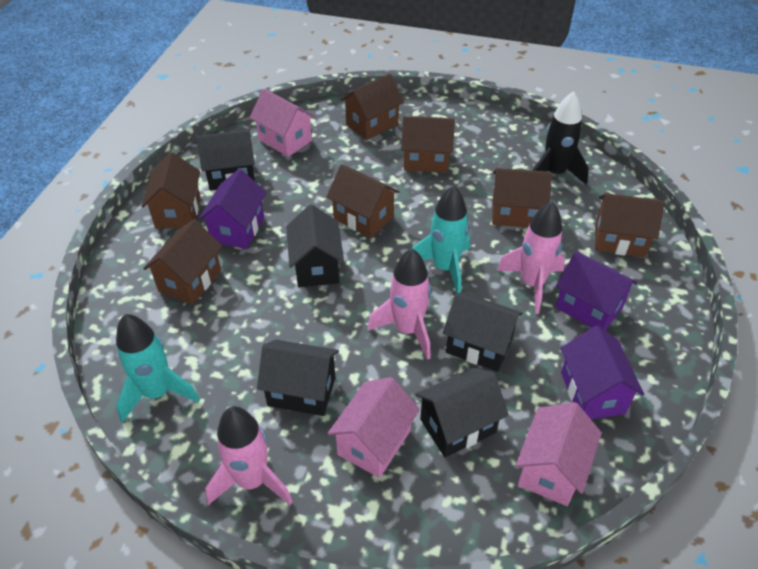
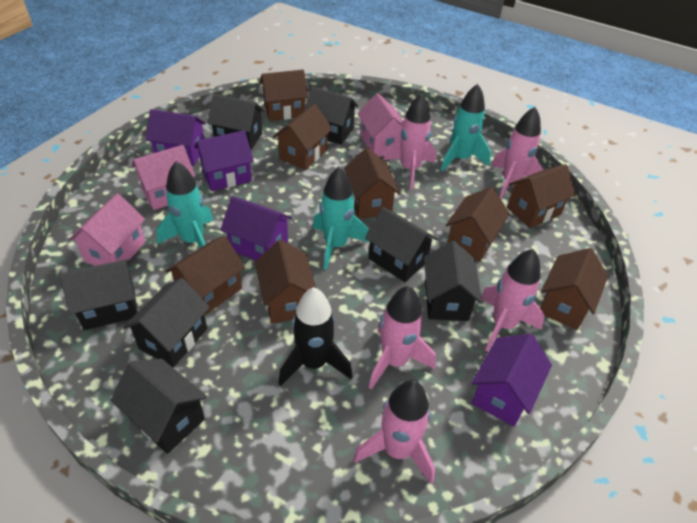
black house: 5 -> 7
brown house: 7 -> 8
pink rocket: 3 -> 5
purple house: 3 -> 4
turquoise rocket: 2 -> 3

